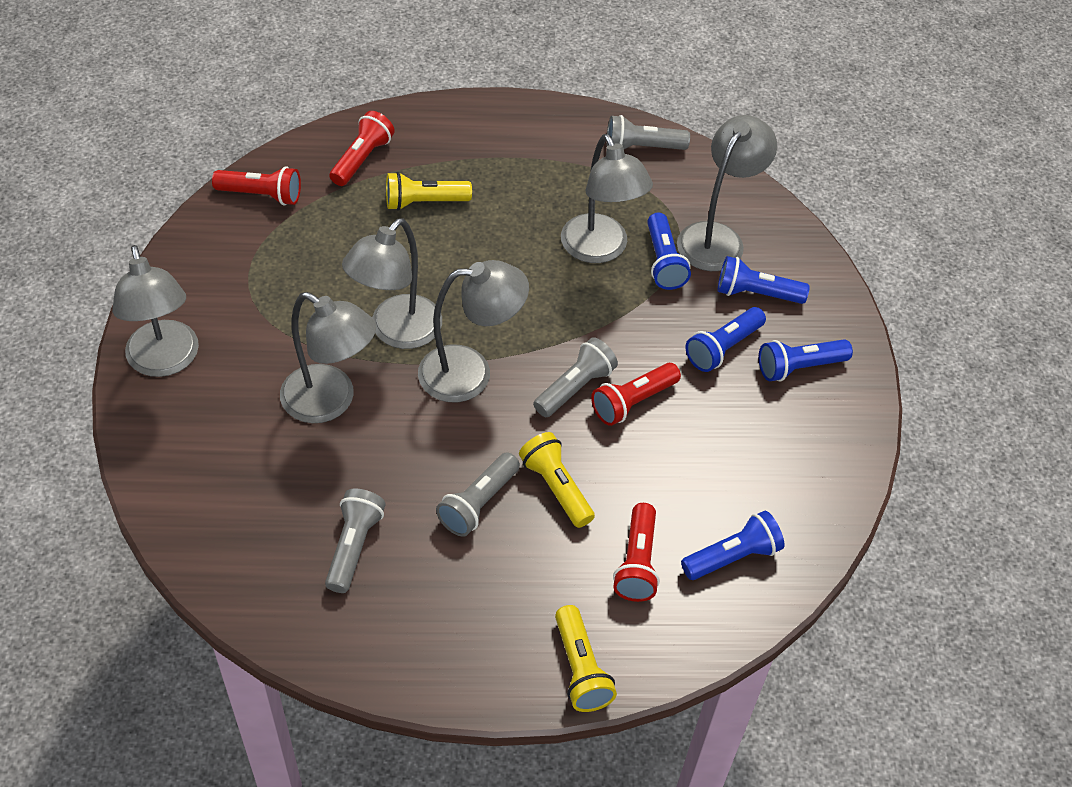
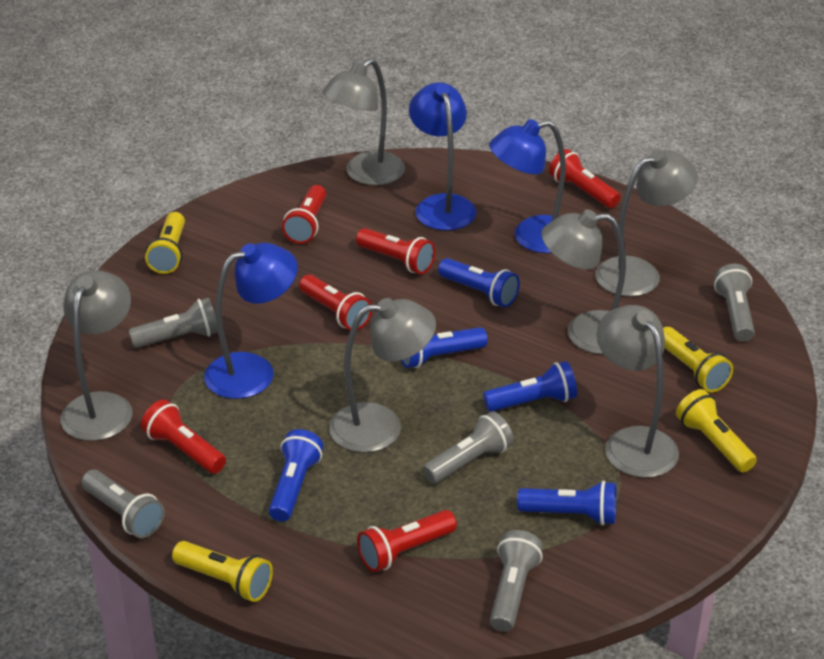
blue lamp: 0 -> 3
grey flashlight: 4 -> 5
red flashlight: 4 -> 6
yellow flashlight: 3 -> 4

